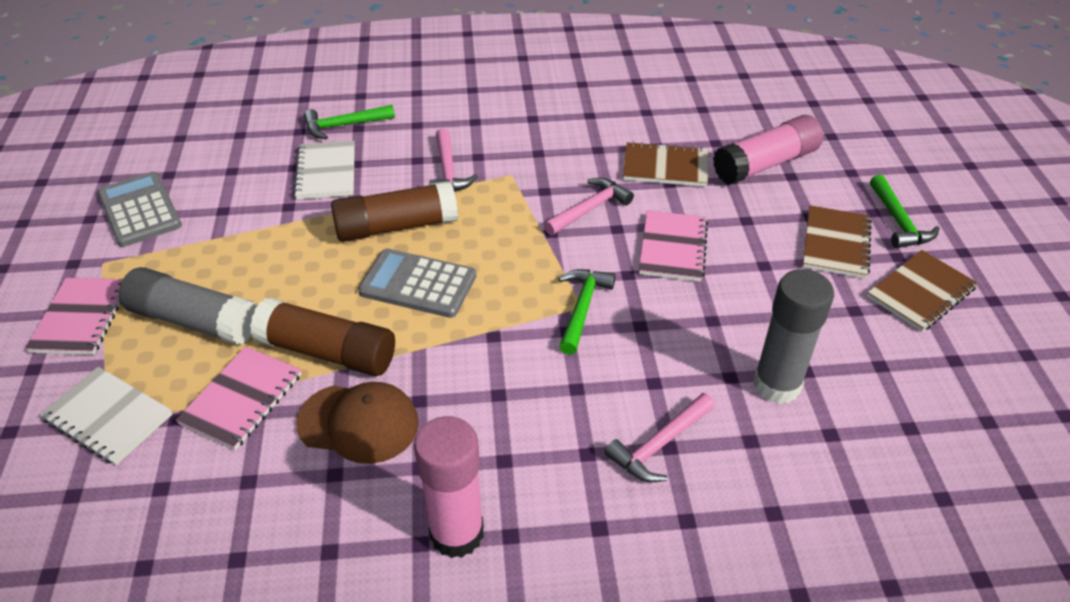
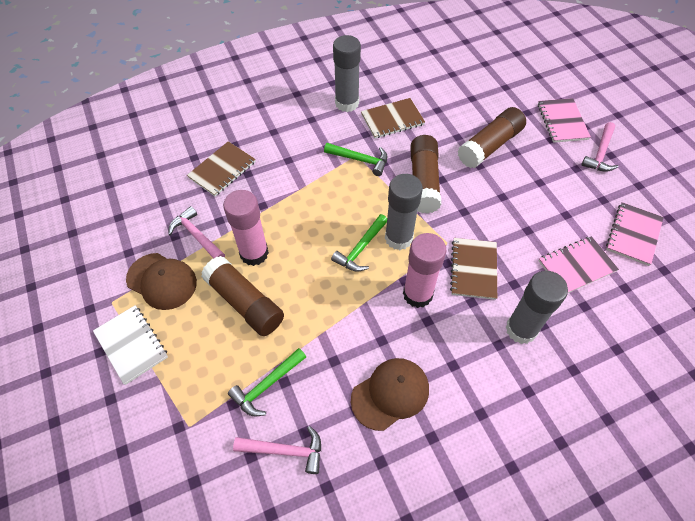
brown cap: 1 -> 2
brown glue stick: 2 -> 3
grey calculator: 2 -> 0
grey glue stick: 2 -> 3
white notebook: 2 -> 1

